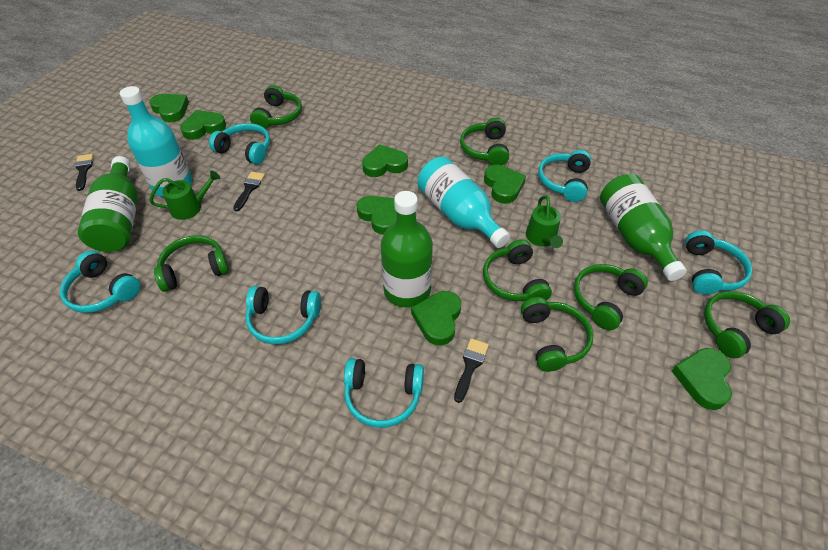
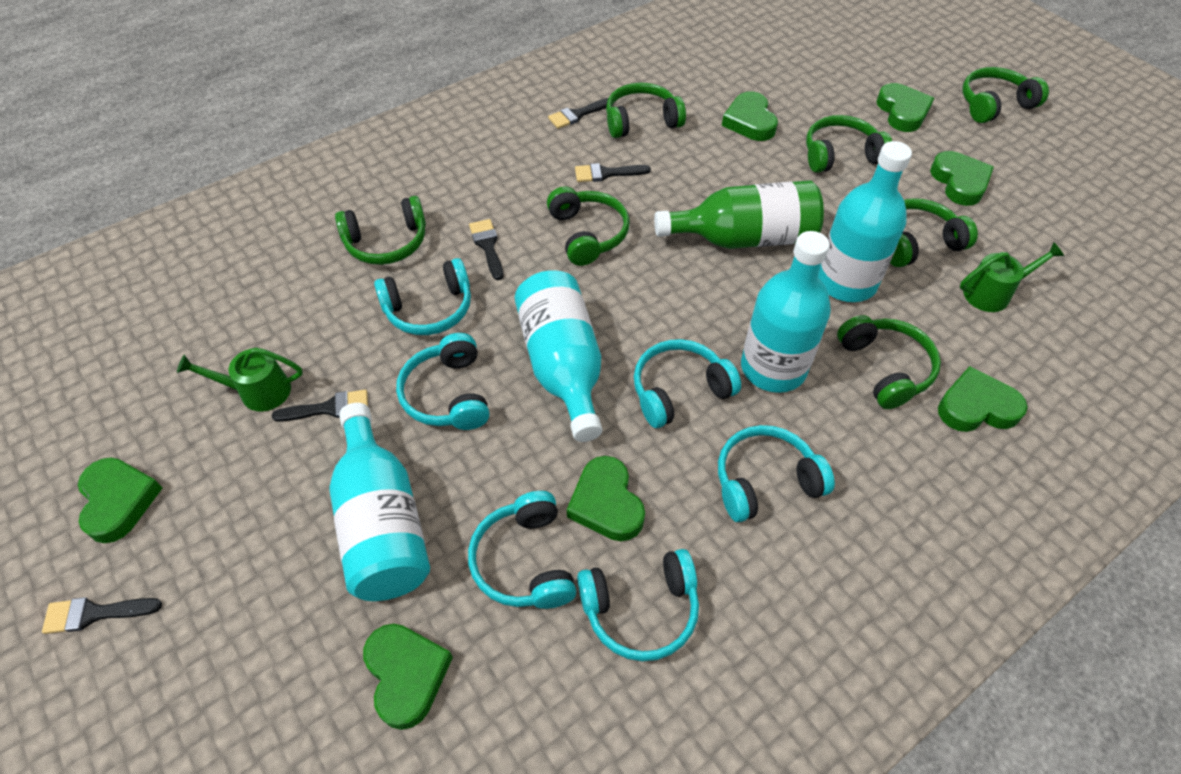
black brush: 3 -> 5
green bottle: 3 -> 1
turquoise bottle: 2 -> 4

